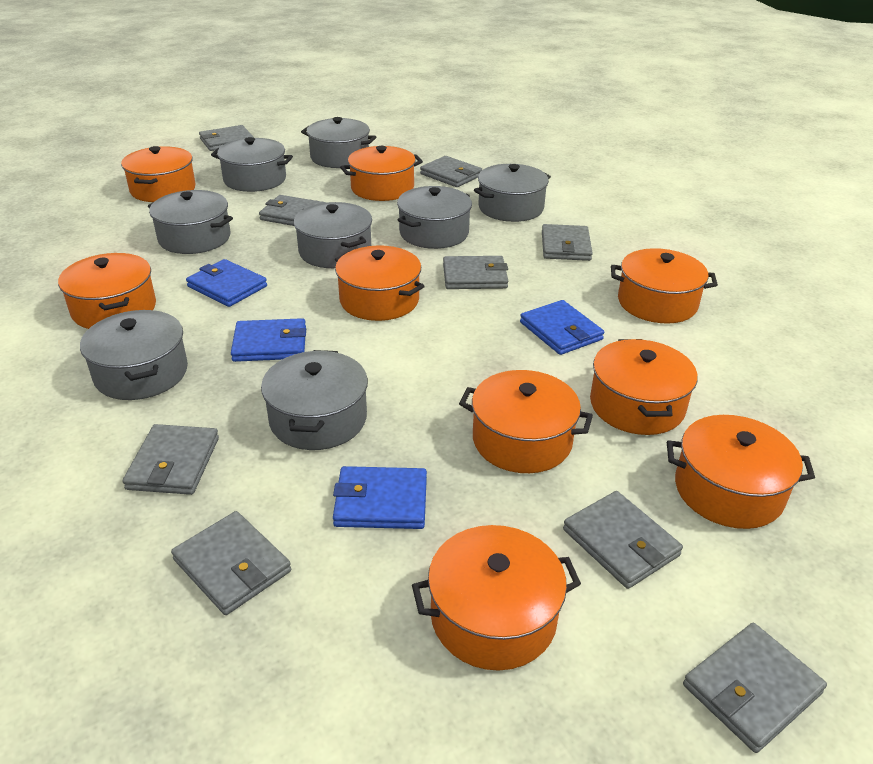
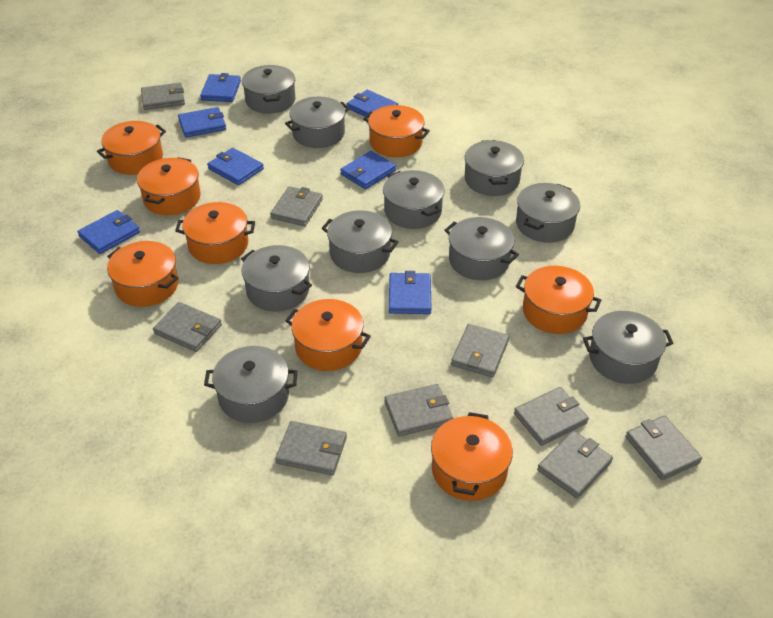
blue wallet: 4 -> 7
grey pot: 8 -> 10
orange pot: 9 -> 8

